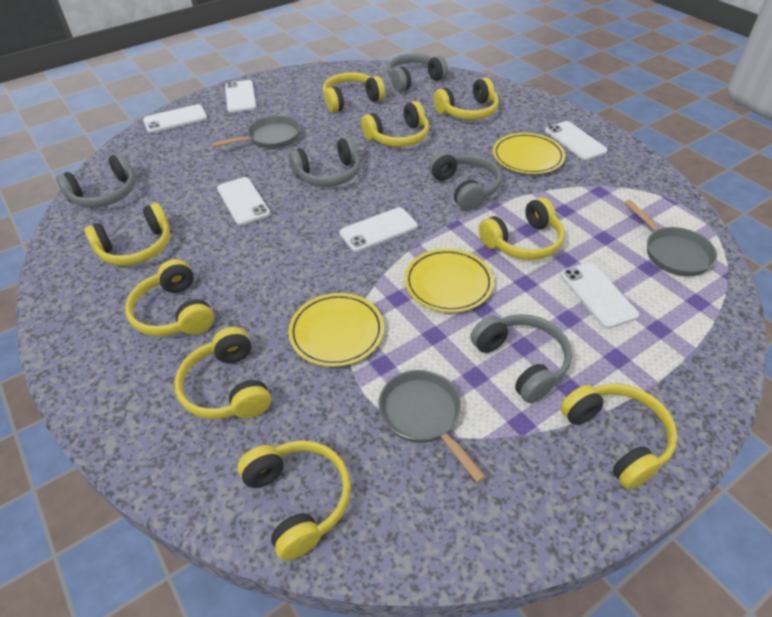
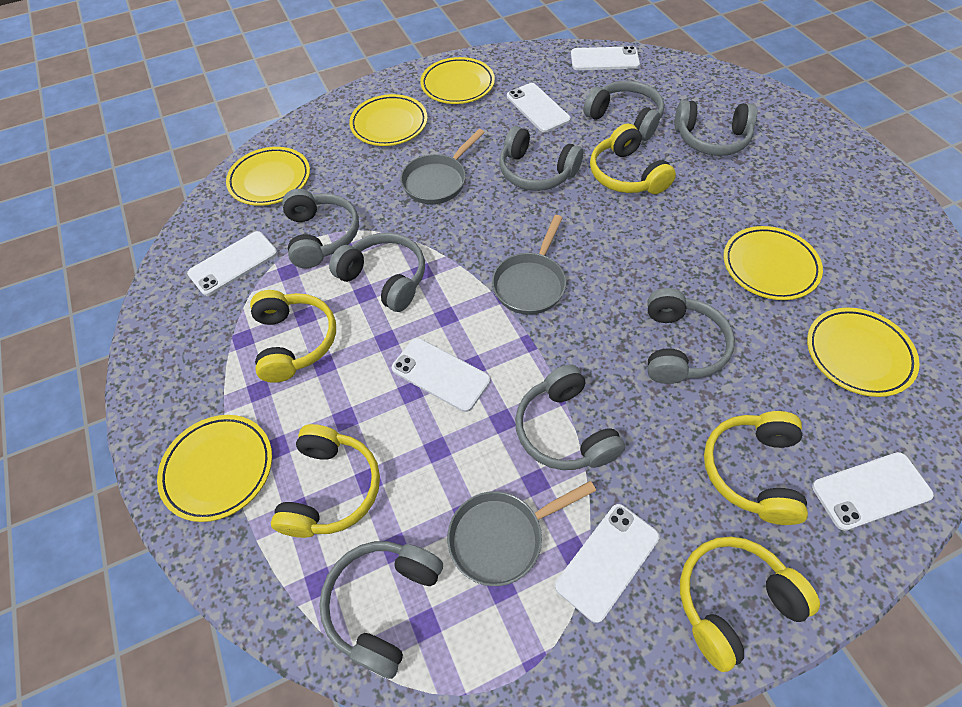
grey headphones: 5 -> 8
yellow headphones: 9 -> 5
yellow plate: 3 -> 6

